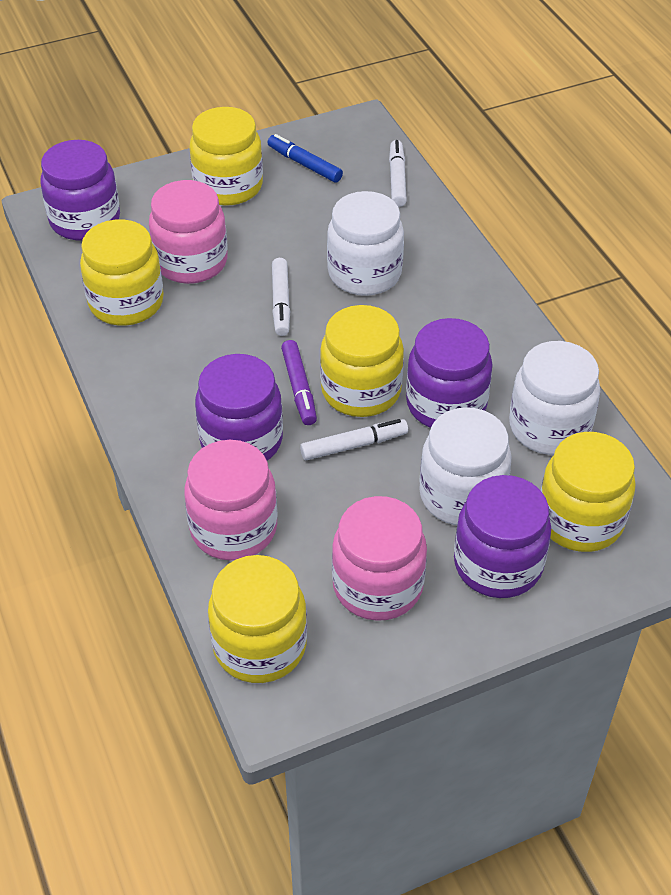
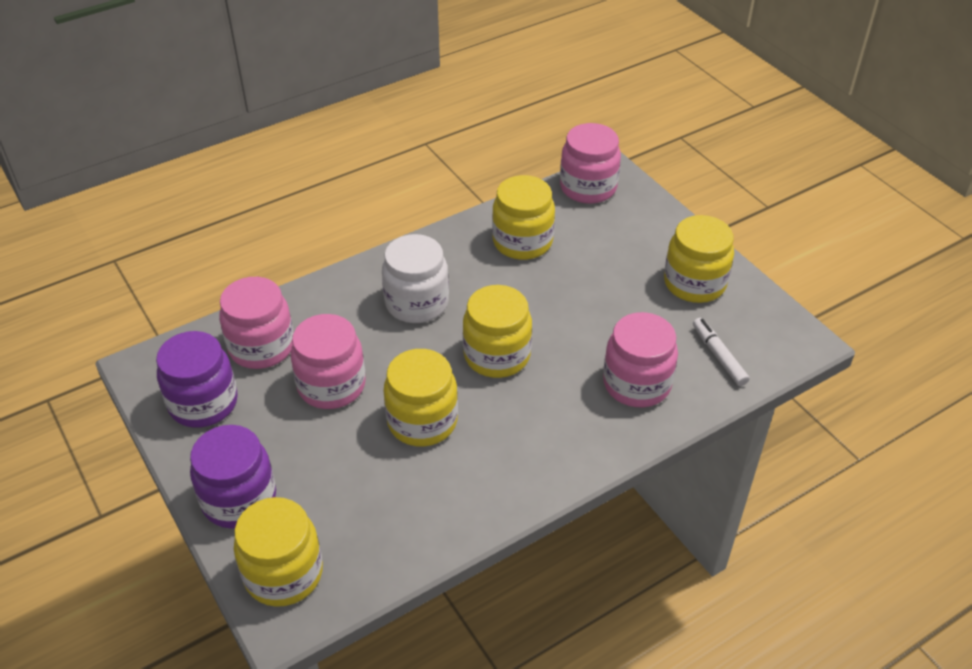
blue marker: 1 -> 0
pink jar: 3 -> 4
purple jar: 4 -> 2
purple marker: 1 -> 0
white jar: 3 -> 1
white marker: 3 -> 1

